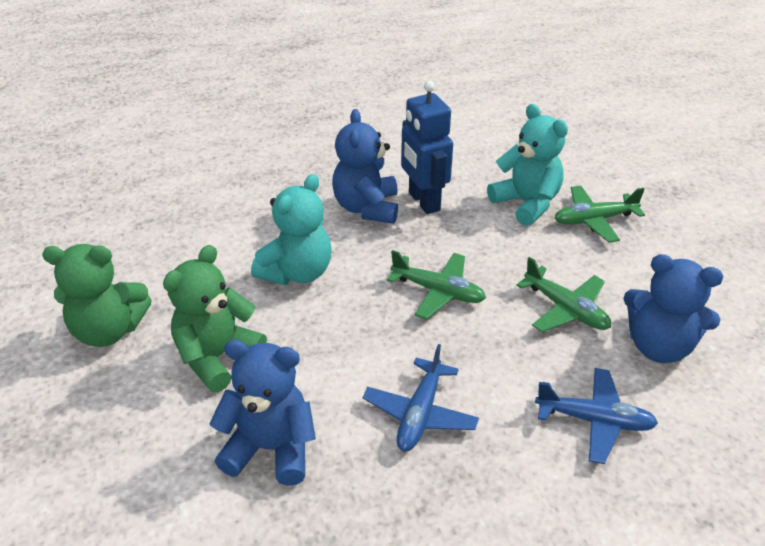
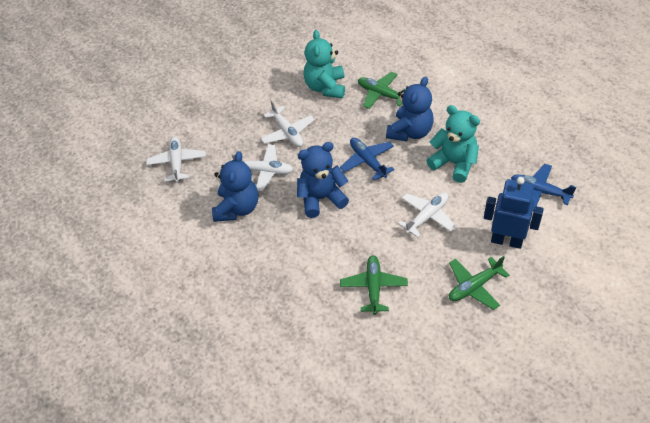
green teddy bear: 2 -> 0
white plane: 0 -> 4

